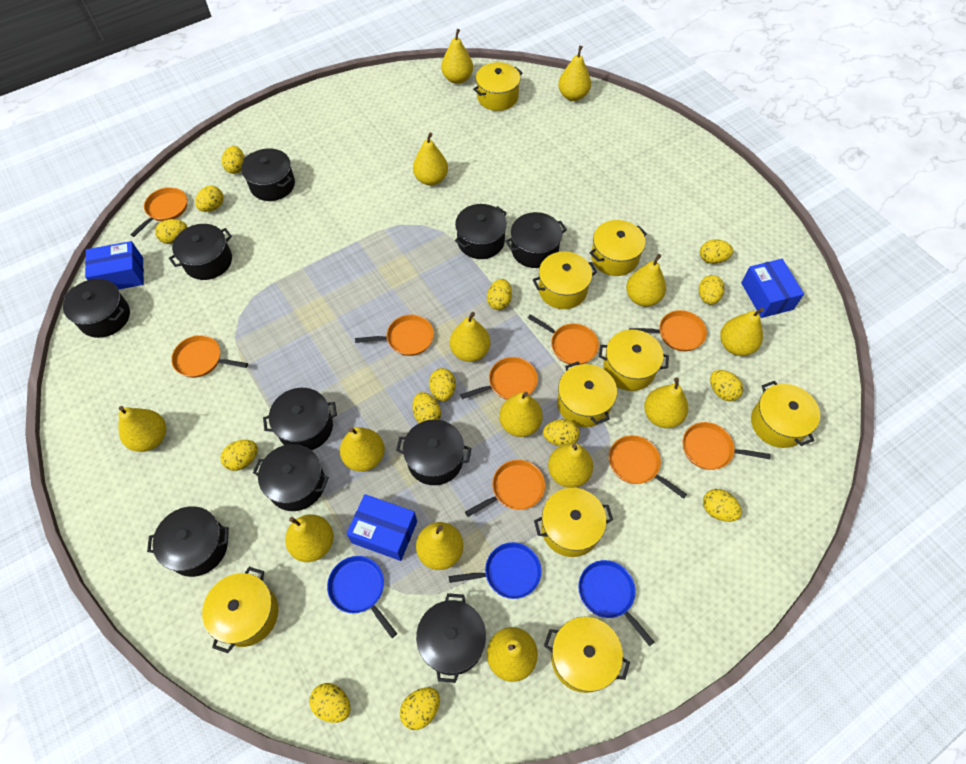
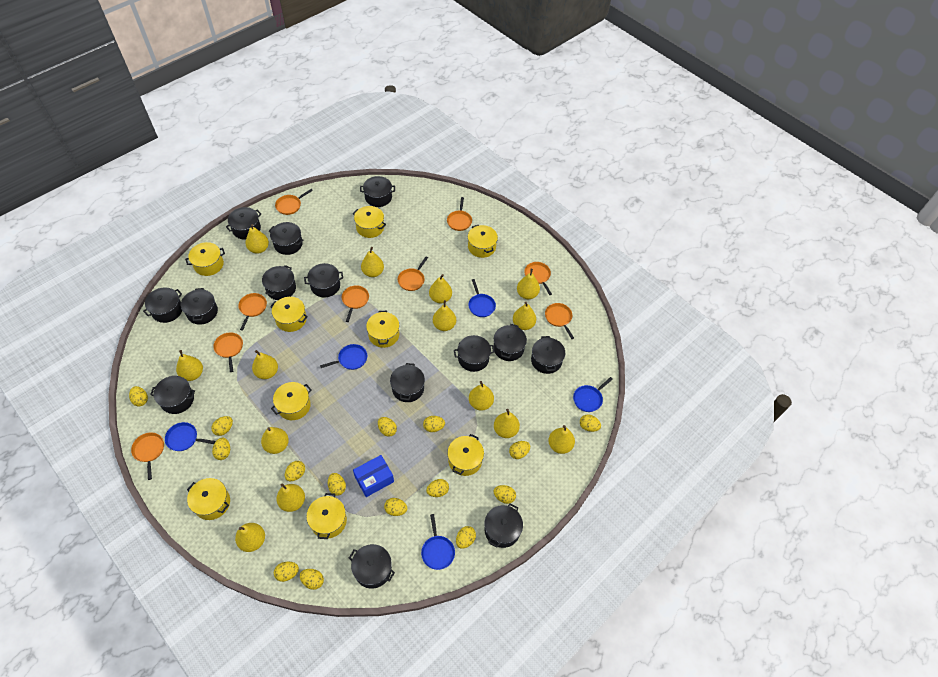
black pot: 10 -> 14
blue box: 3 -> 1
blue pan: 3 -> 5
yellow egg: 14 -> 15

